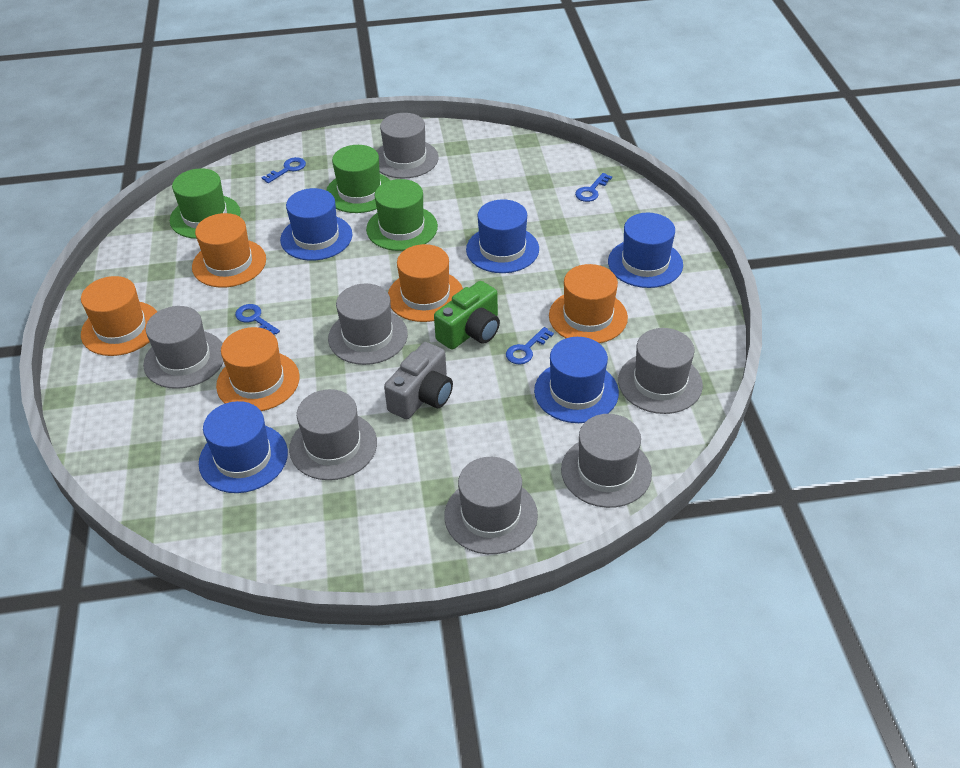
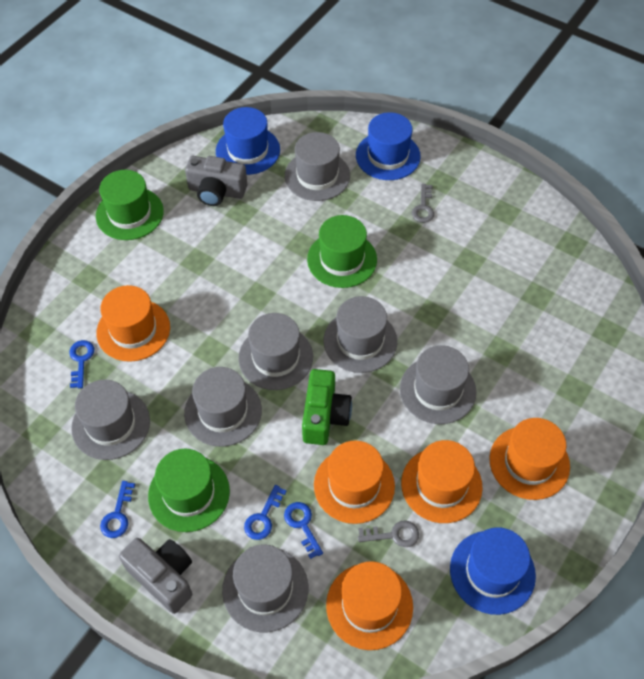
blue hat: 5 -> 3
grey camera: 1 -> 2
grey key: 0 -> 2

